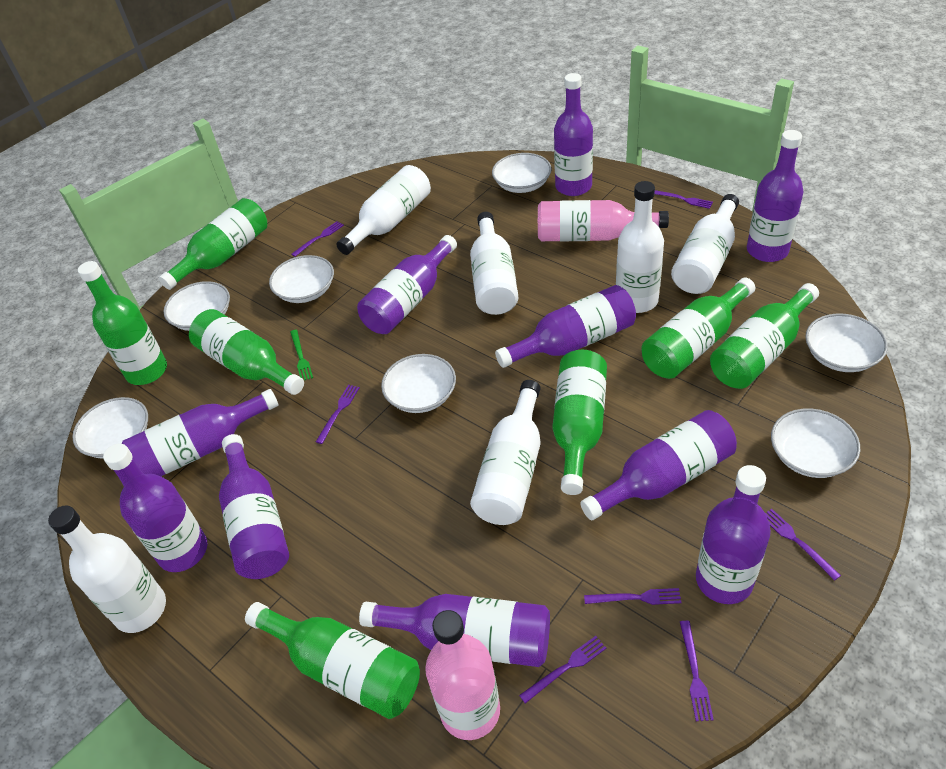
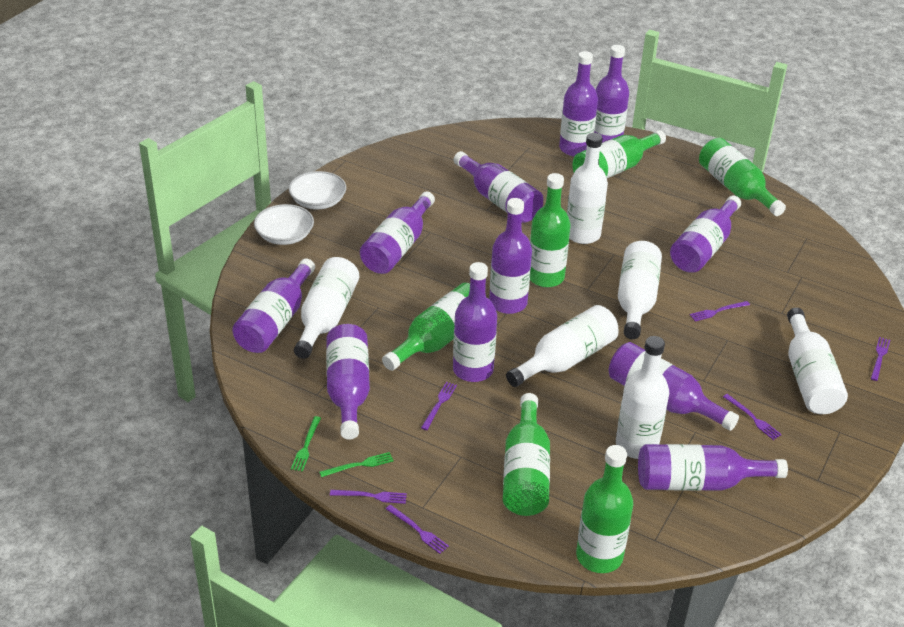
green bottle: 7 -> 6
green fork: 1 -> 2
pink bottle: 2 -> 0
purple bottle: 10 -> 11
purple fork: 7 -> 6
white bowl: 7 -> 2

